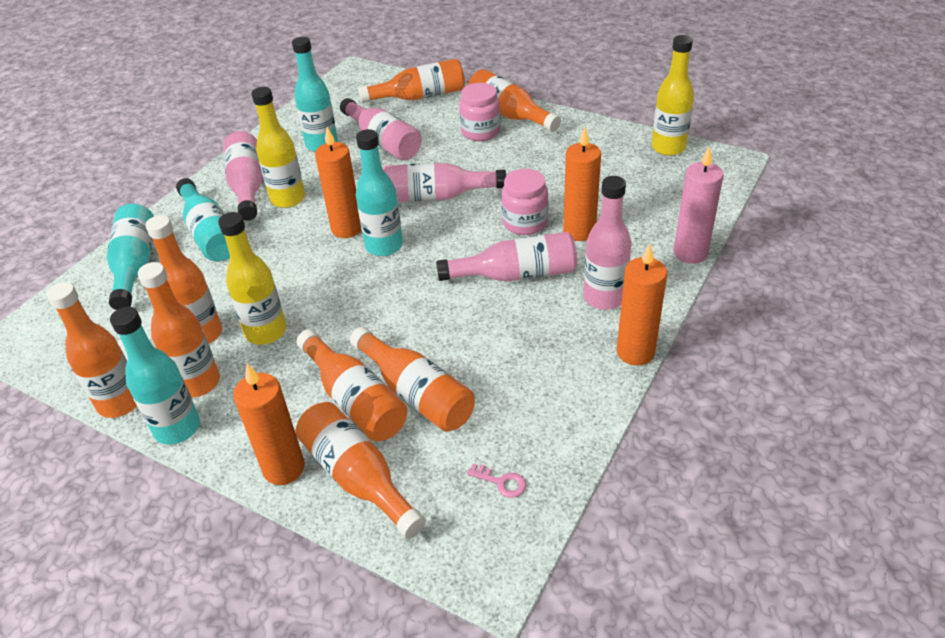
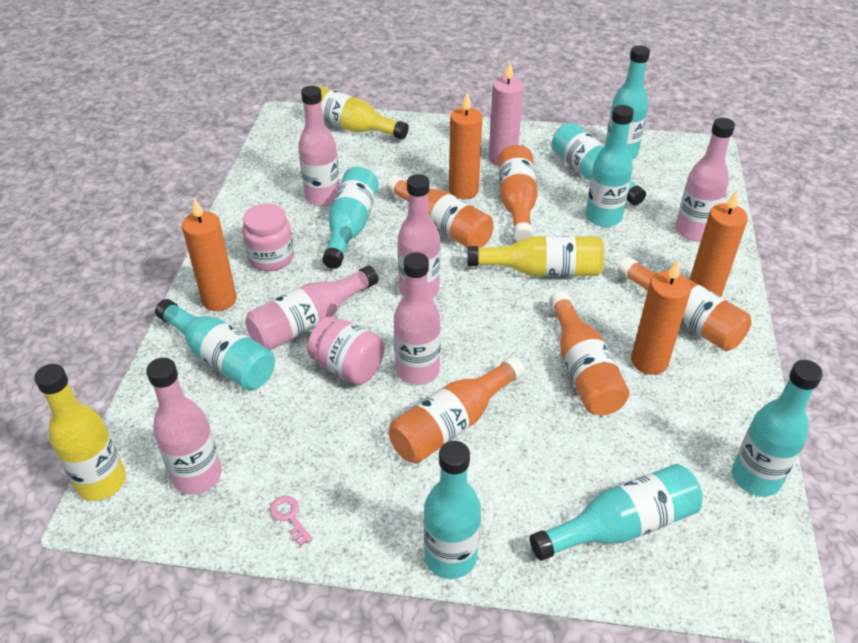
orange bottle: 8 -> 5
pink bottle: 5 -> 6
turquoise bottle: 5 -> 8

